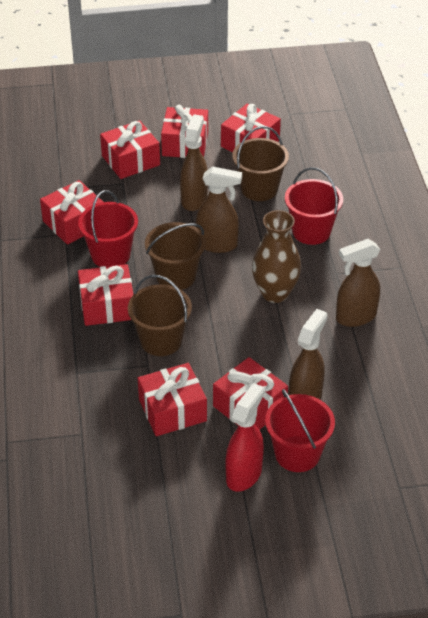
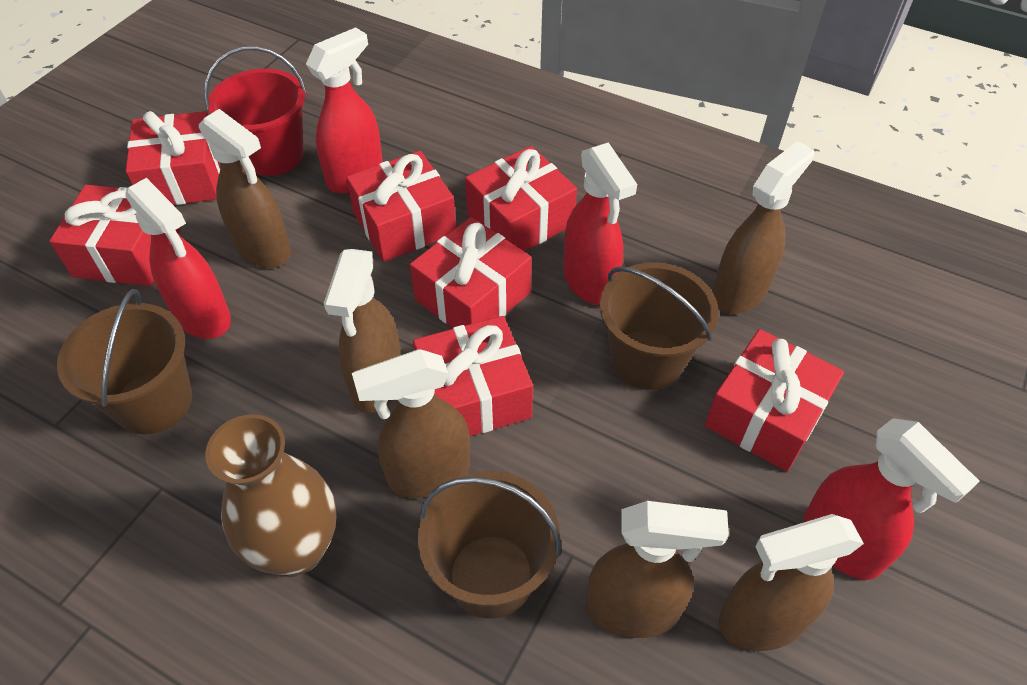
brown spray bottle: 4 -> 6
red bucket: 3 -> 1
red spray bottle: 1 -> 4

